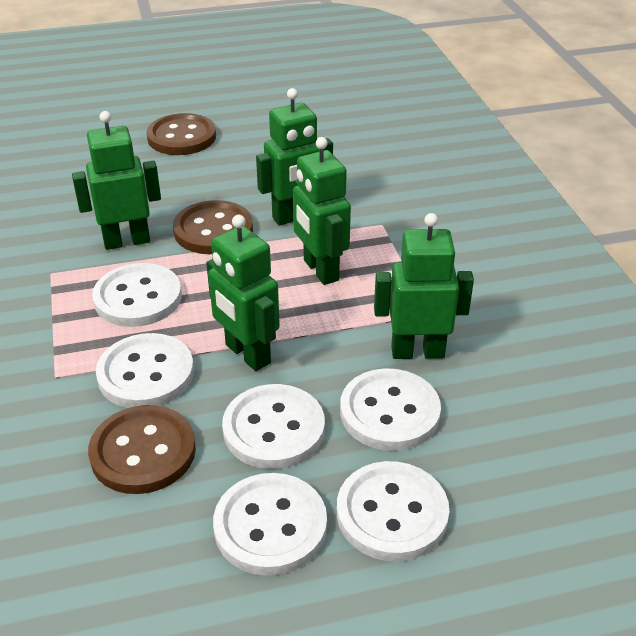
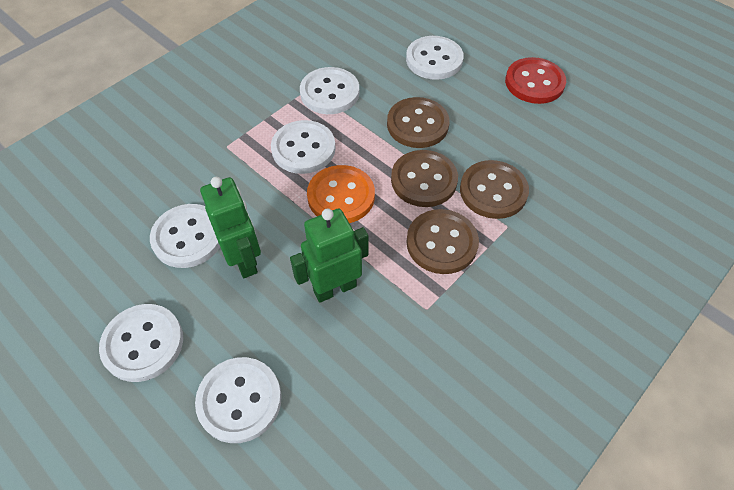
brown button: 3 -> 4
green robot: 5 -> 2
orange button: 0 -> 1
red button: 0 -> 1

